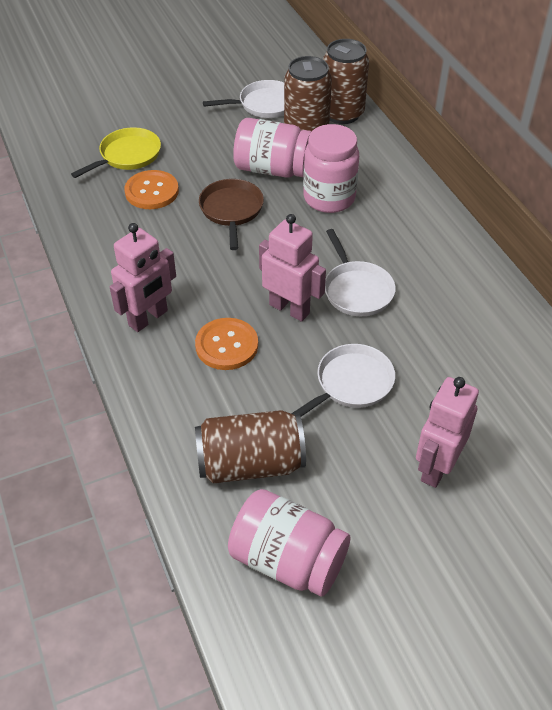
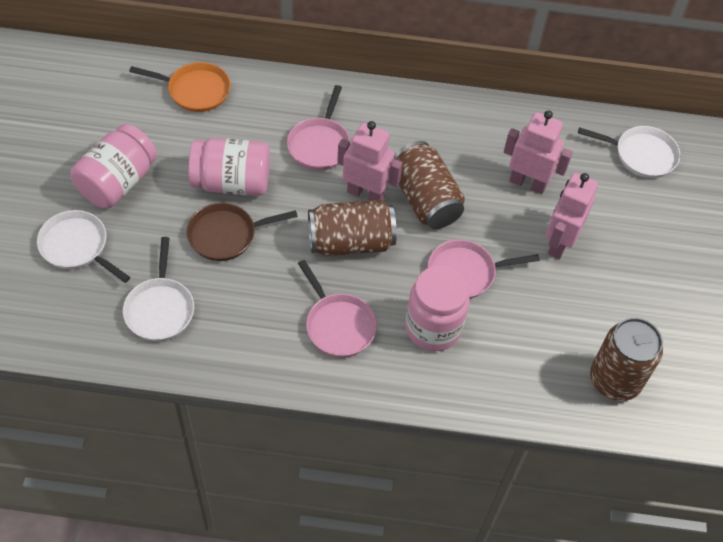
orange button: 2 -> 0
orange pan: 0 -> 1
pink pan: 0 -> 3
yellow pan: 1 -> 0

